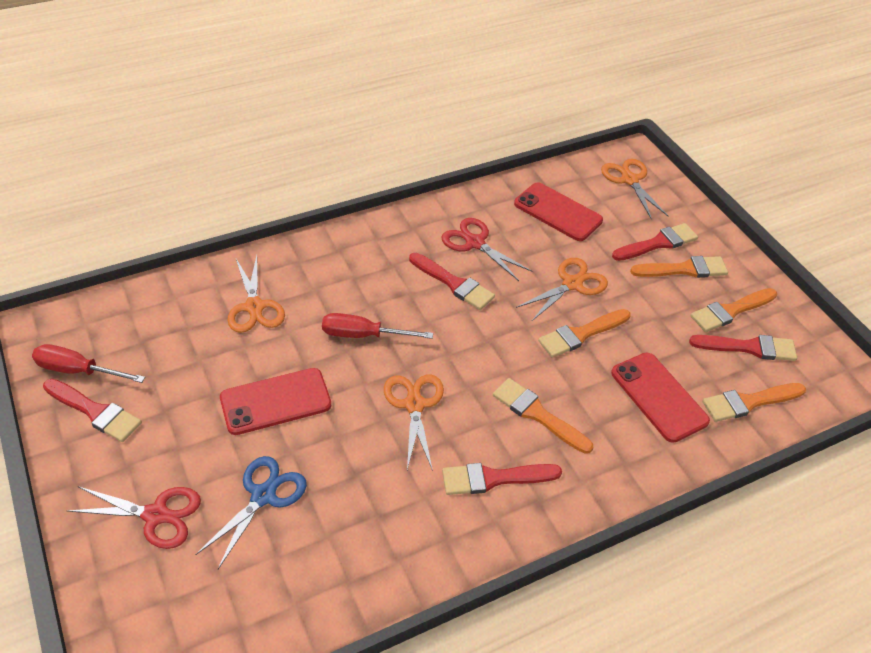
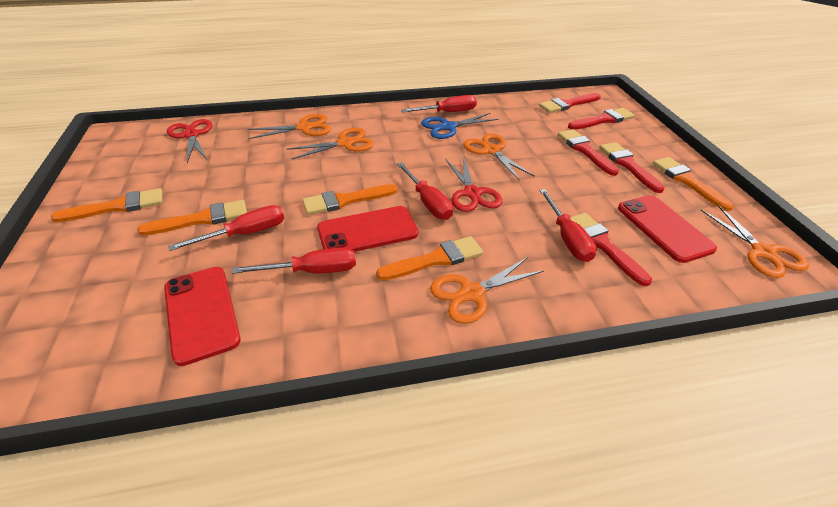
orange scissors: 4 -> 5
red screwdriver: 2 -> 5

